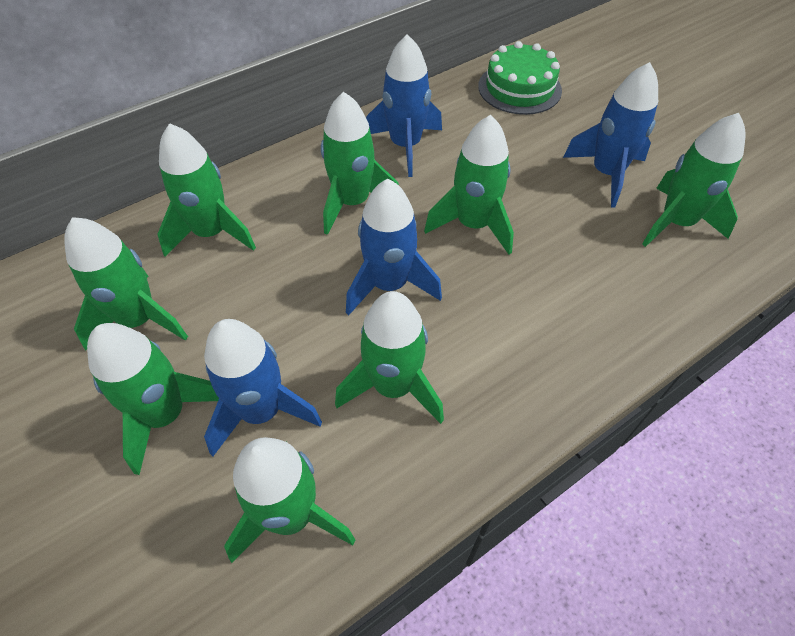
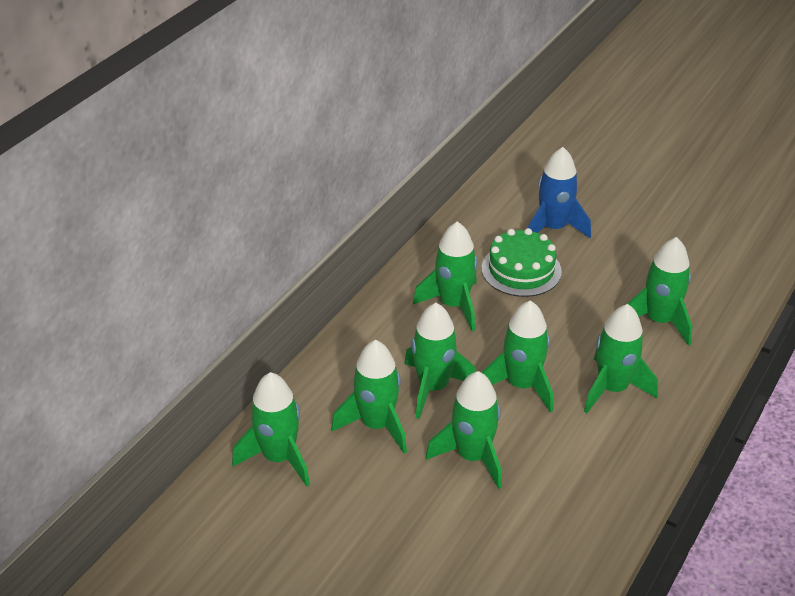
blue rocket: 4 -> 1

